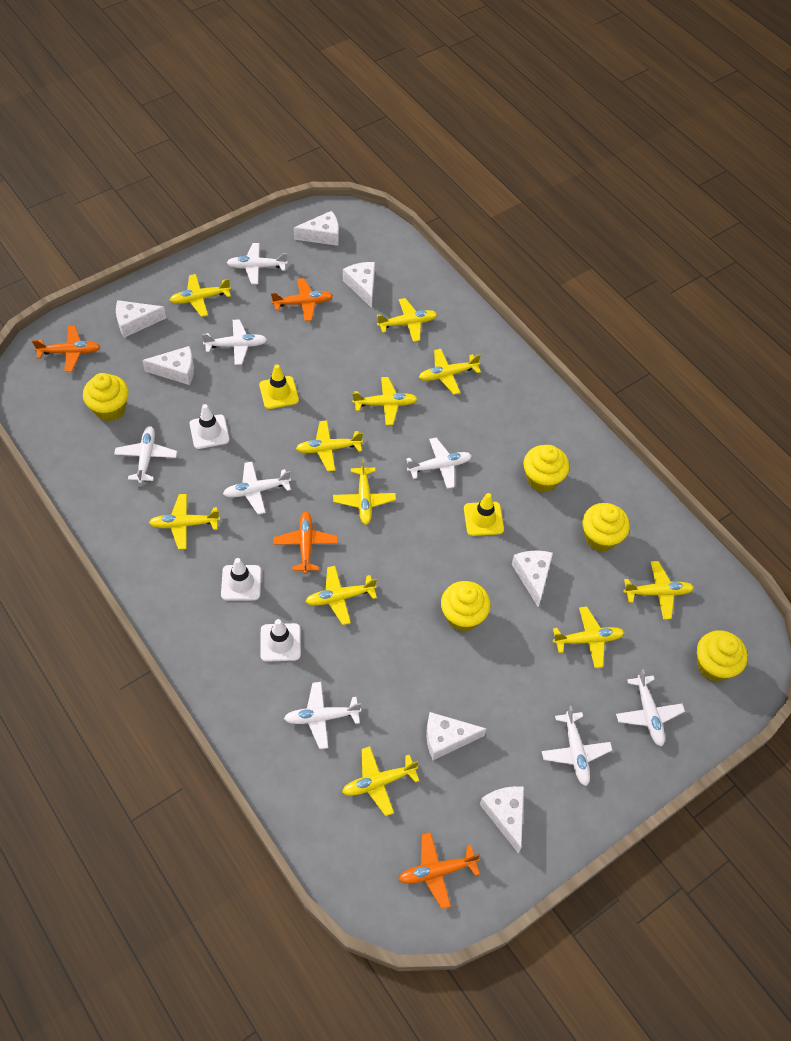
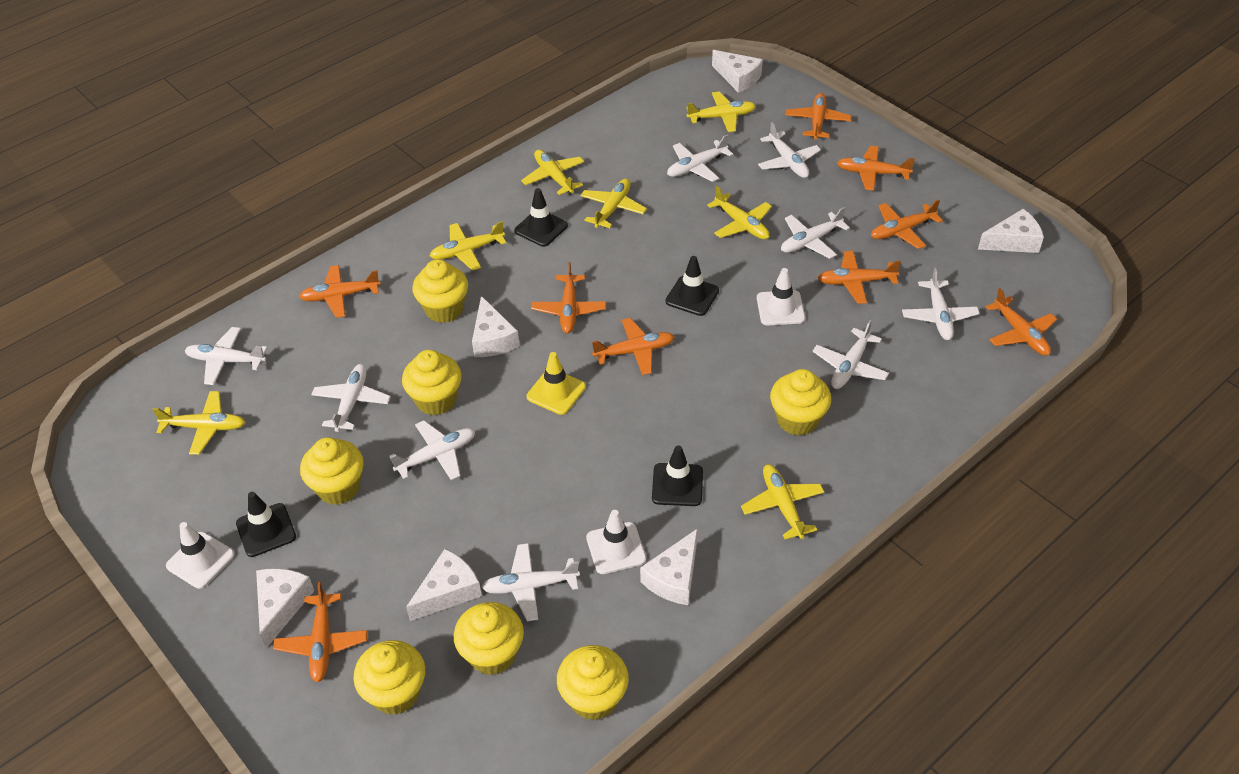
black traffic cone: 0 -> 4
orange plane: 4 -> 9
white cheese: 7 -> 6
white plane: 8 -> 9
yellow cupcake: 5 -> 7
yellow plane: 11 -> 7
yellow traffic cone: 2 -> 1

